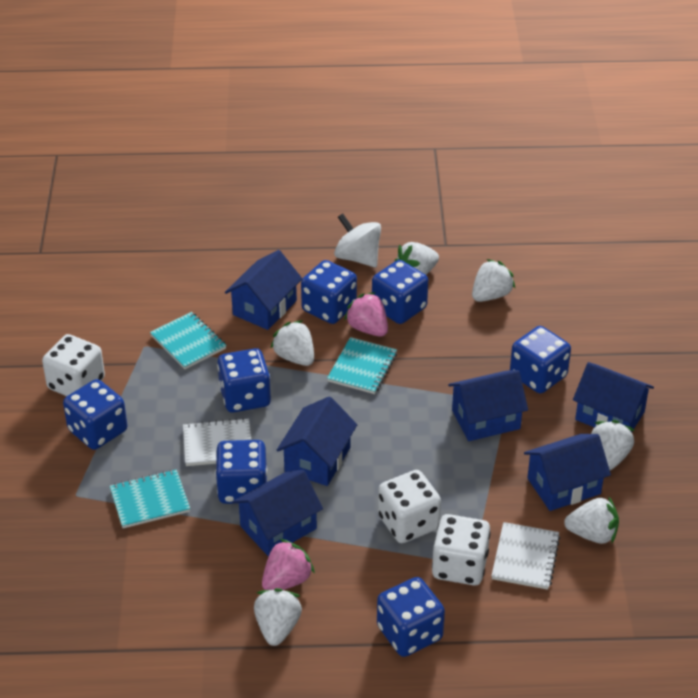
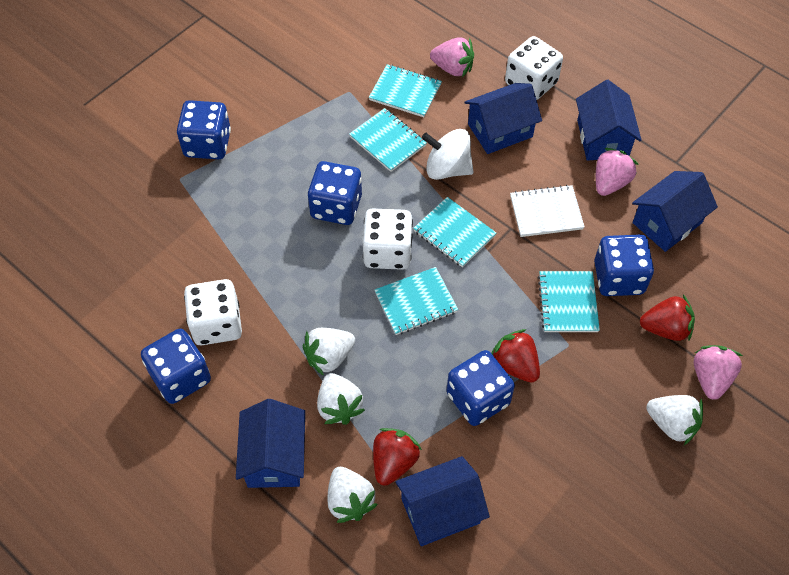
blue dice: 7 -> 5
blue house: 6 -> 5
pink strawberry: 2 -> 3
red strawberry: 0 -> 3
turquoise notebook: 3 -> 5
white notebook: 2 -> 1
white strawberry: 6 -> 4

